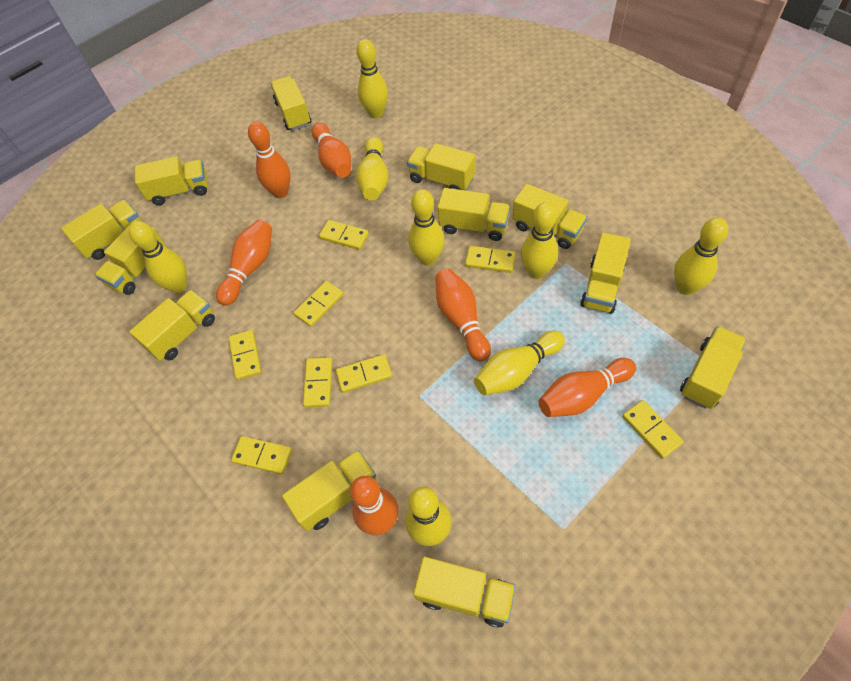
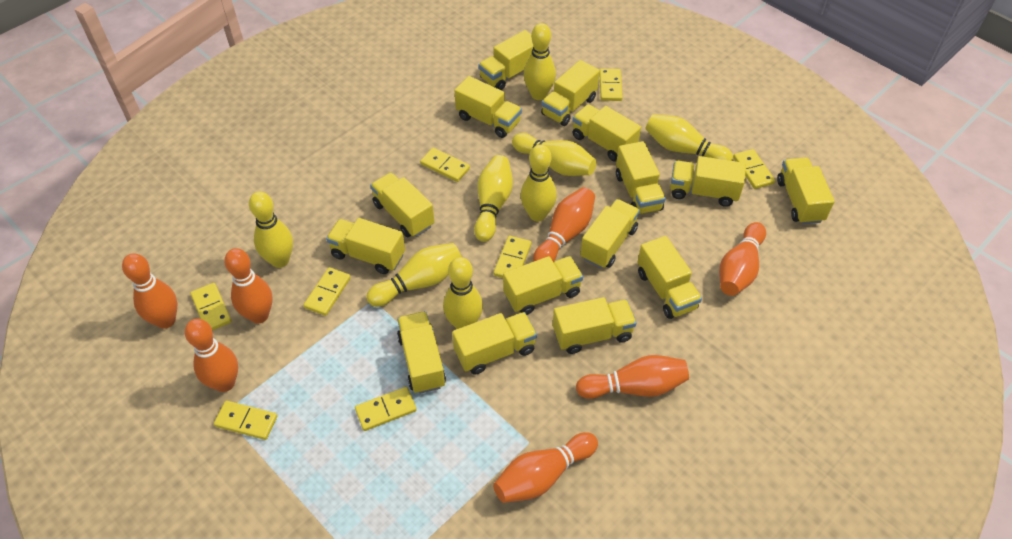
orange bowling pin: 6 -> 7
yellow truck: 12 -> 15

